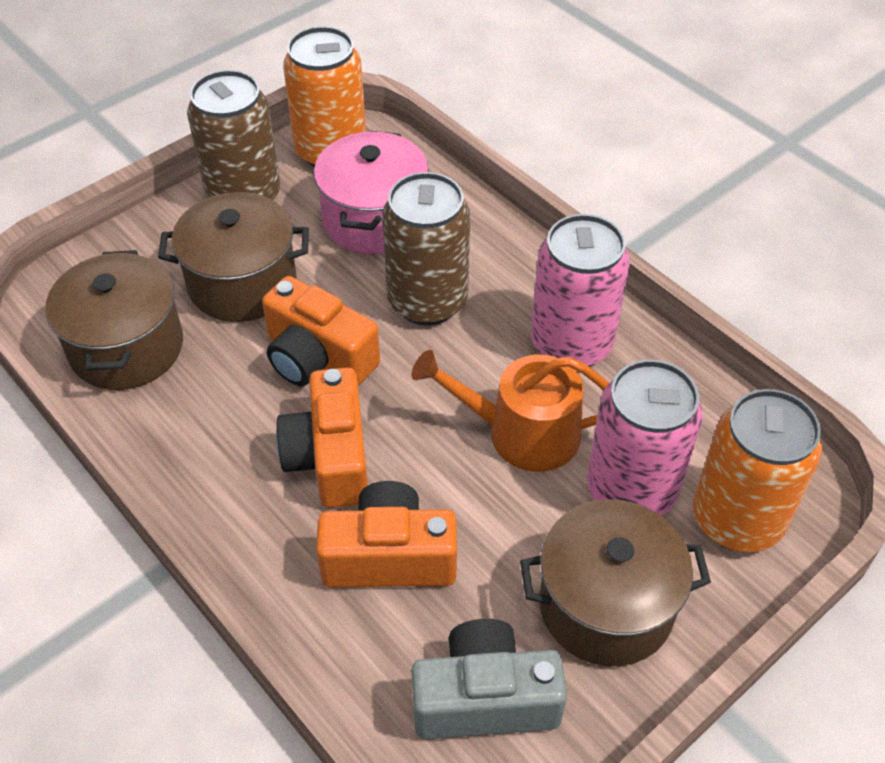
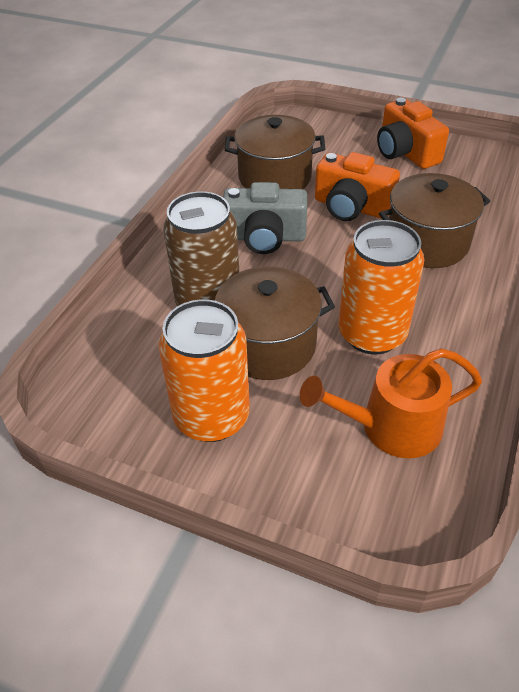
brown can: 2 -> 1
orange camera: 3 -> 2
pink can: 2 -> 0
pink pot: 1 -> 0

